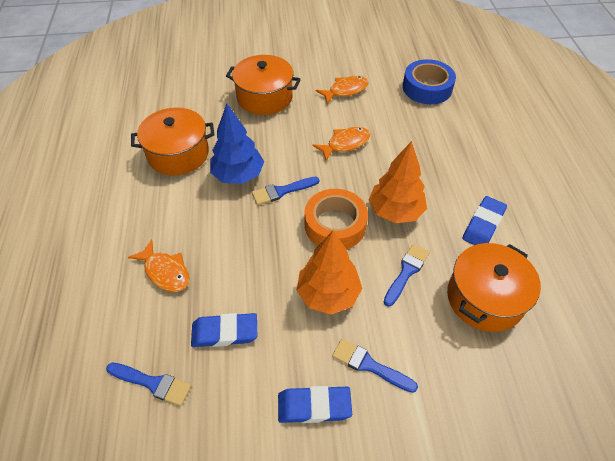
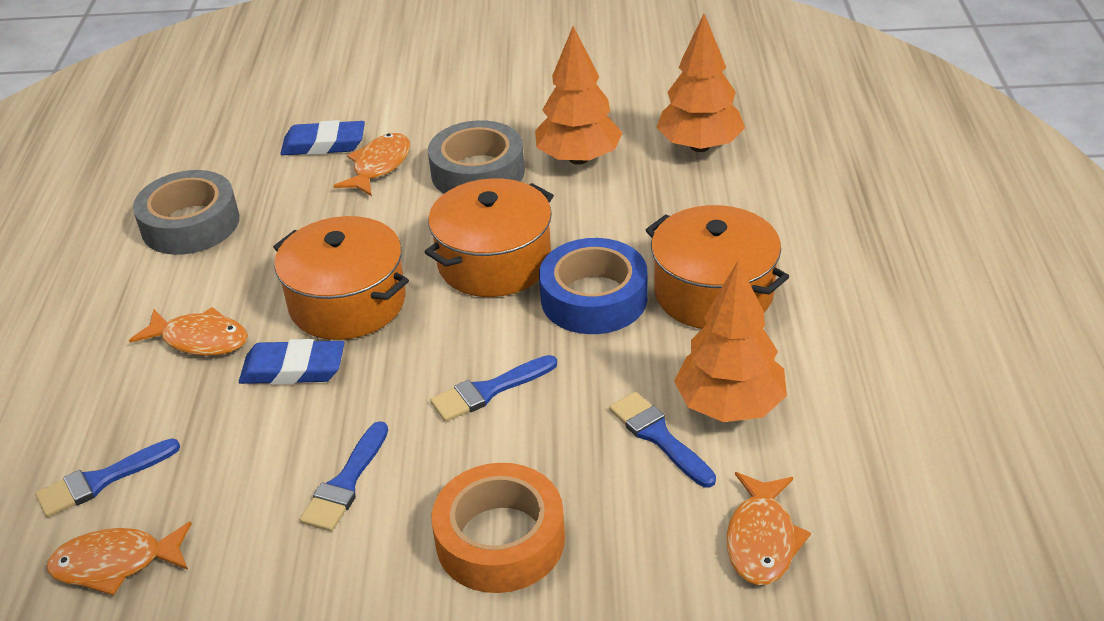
blue eraser: 3 -> 2
blue tree: 1 -> 0
grey tape: 0 -> 2
orange fish: 3 -> 4
orange tree: 2 -> 3

